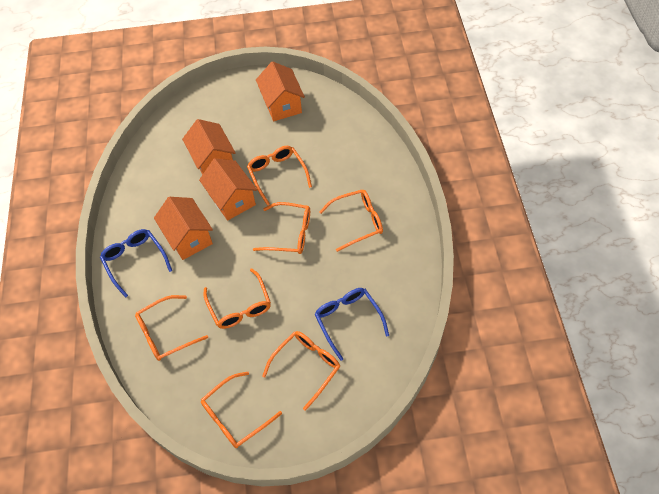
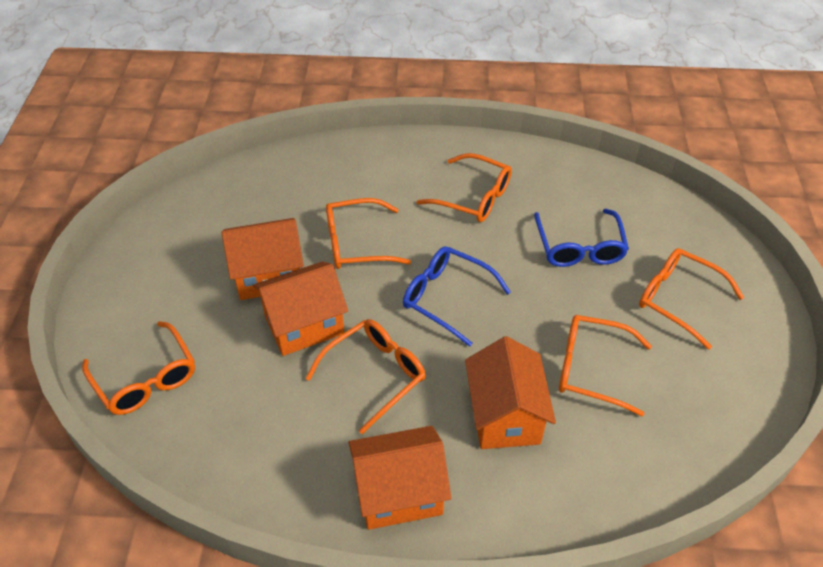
orange glasses: 7 -> 6

